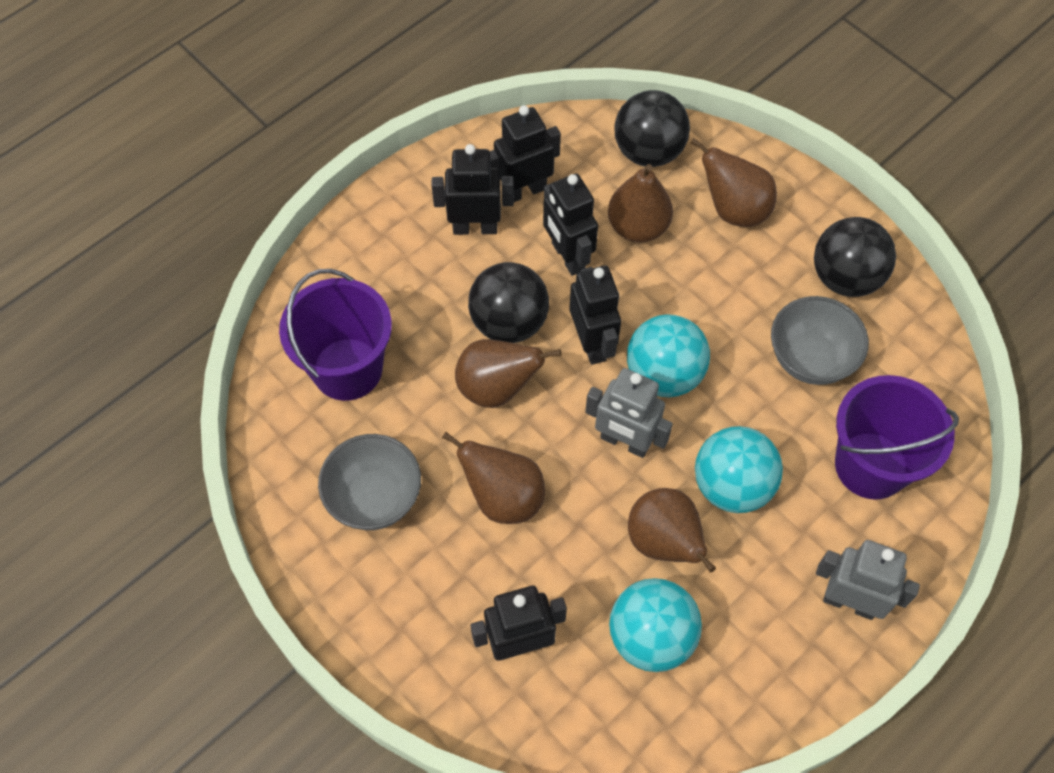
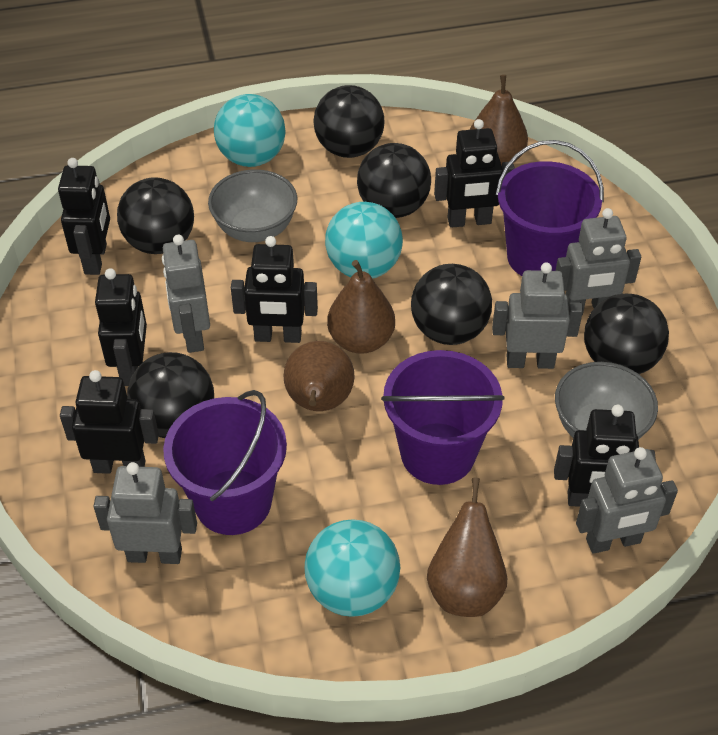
black ball: 3 -> 6
black robot: 5 -> 6
brown pear: 5 -> 4
grey robot: 2 -> 5
purple bucket: 2 -> 3

